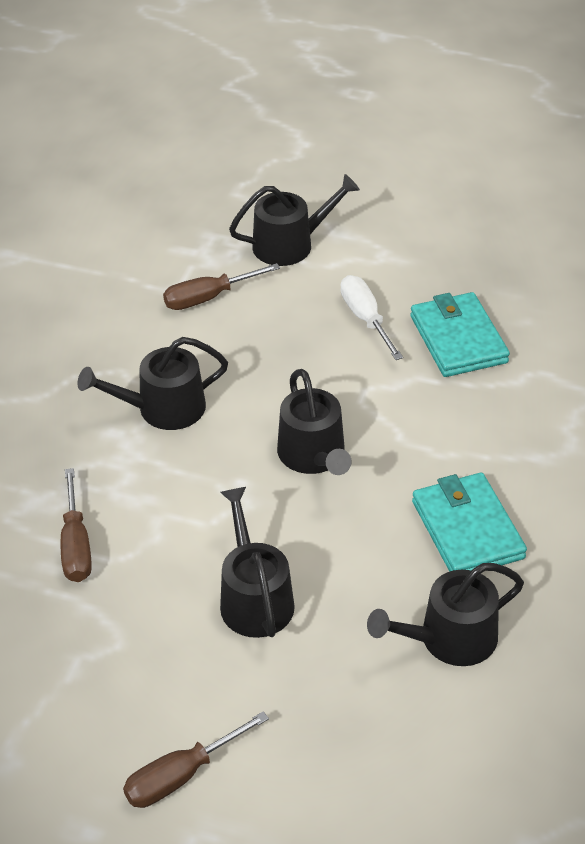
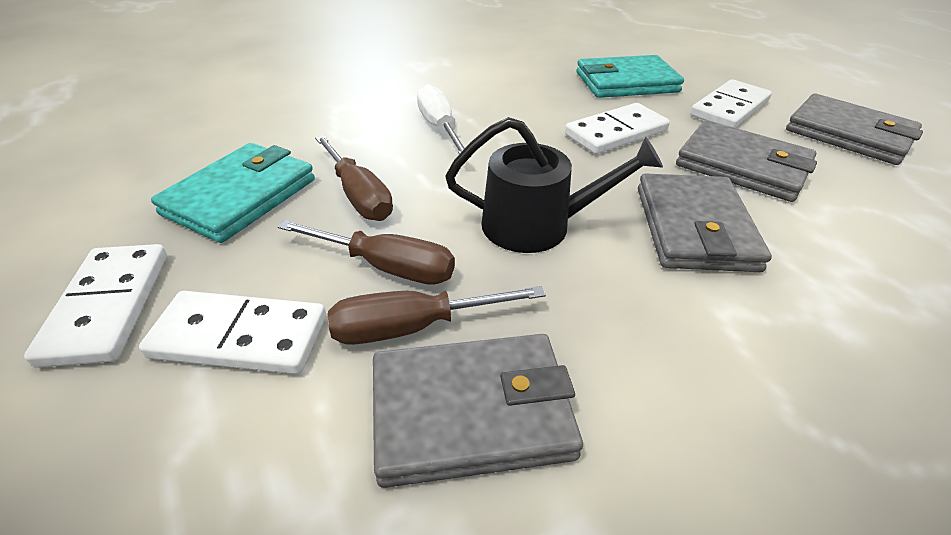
black watering can: 5 -> 1
grey wallet: 0 -> 4
white domino: 0 -> 4

